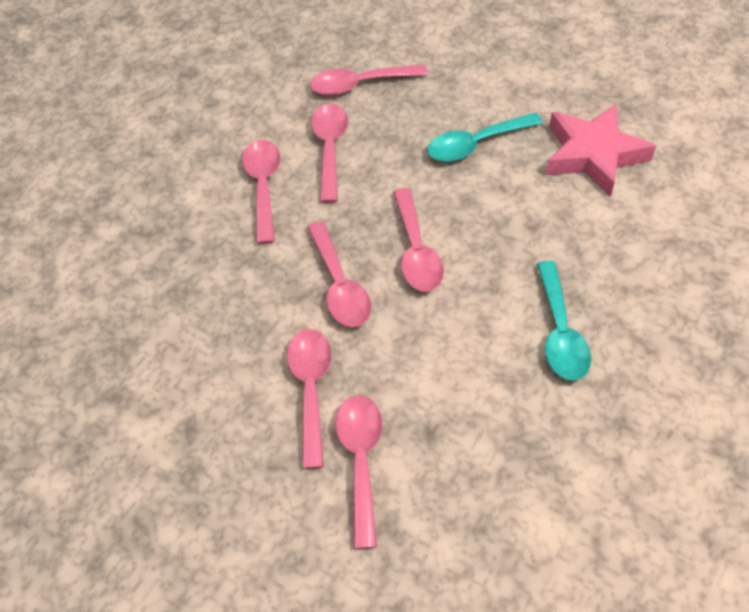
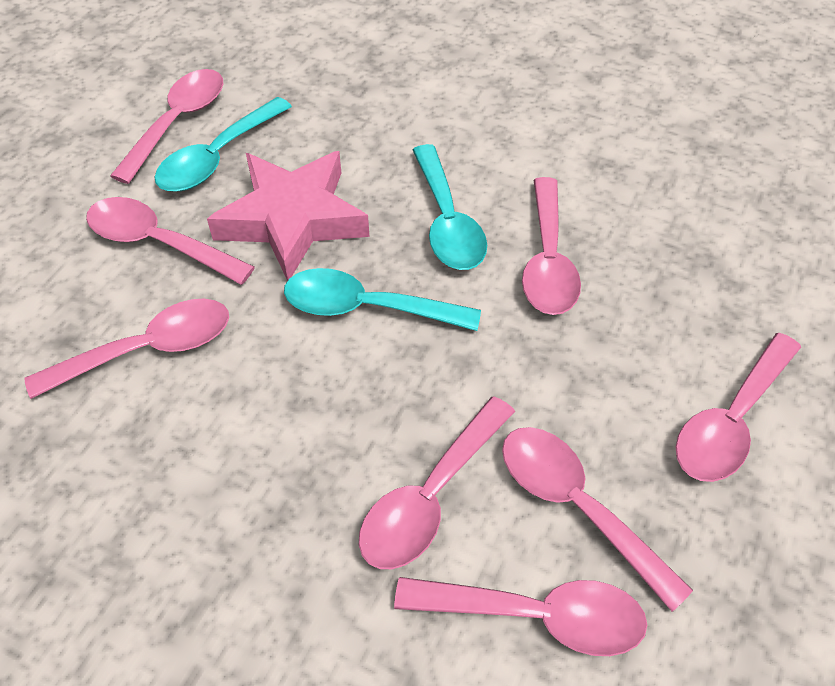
pink spoon: 7 -> 8
turquoise spoon: 2 -> 3

